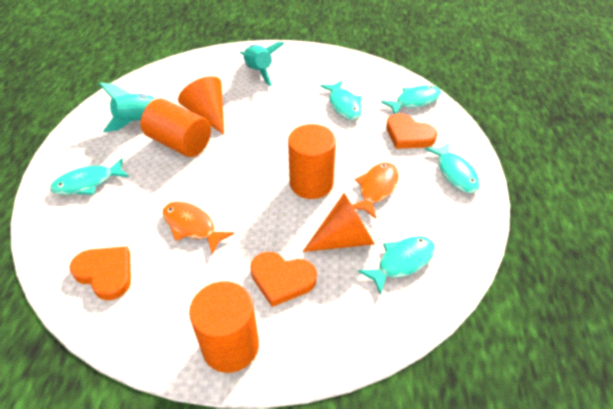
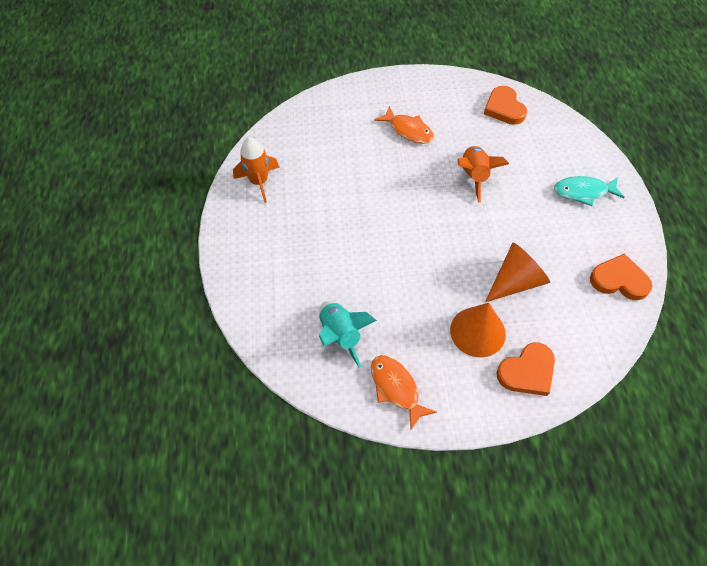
orange cylinder: 3 -> 0
orange rocket: 0 -> 2
turquoise fish: 5 -> 1
turquoise rocket: 2 -> 1

